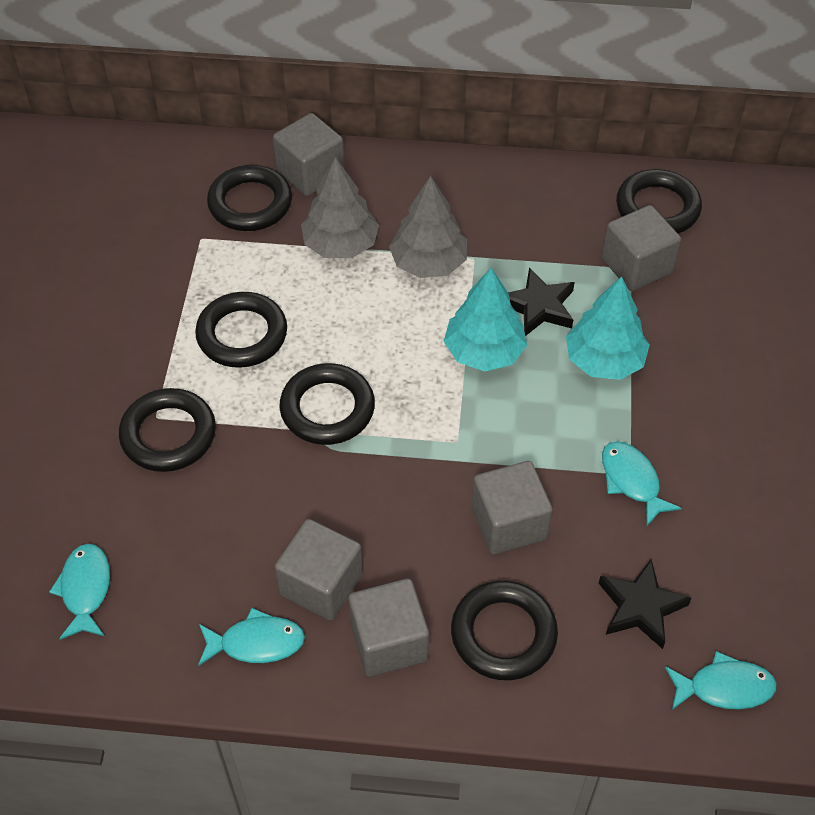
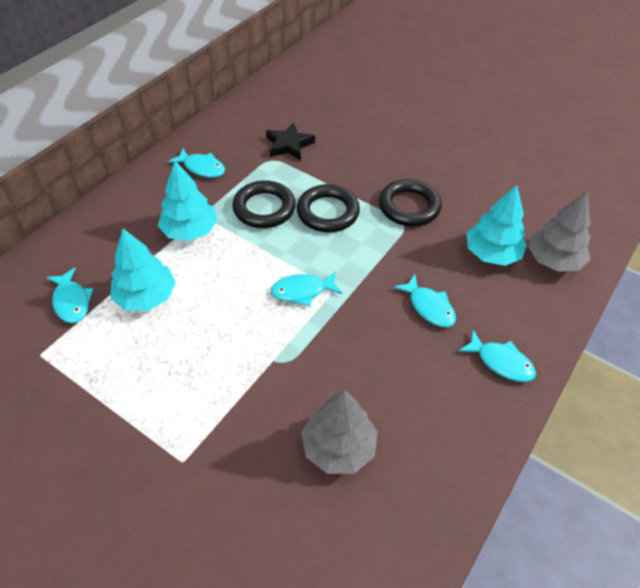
black ring: 6 -> 3
black star: 2 -> 1
grey cube: 5 -> 0
turquoise fish: 4 -> 5
turquoise tree: 2 -> 3

